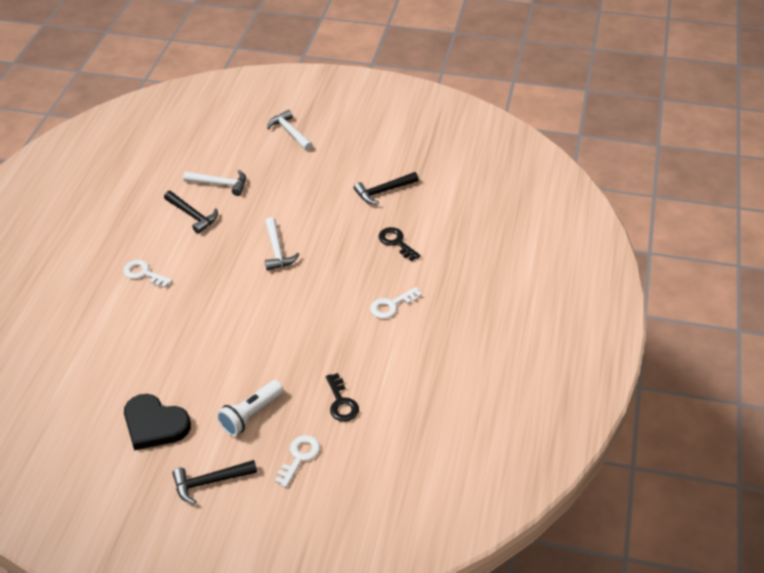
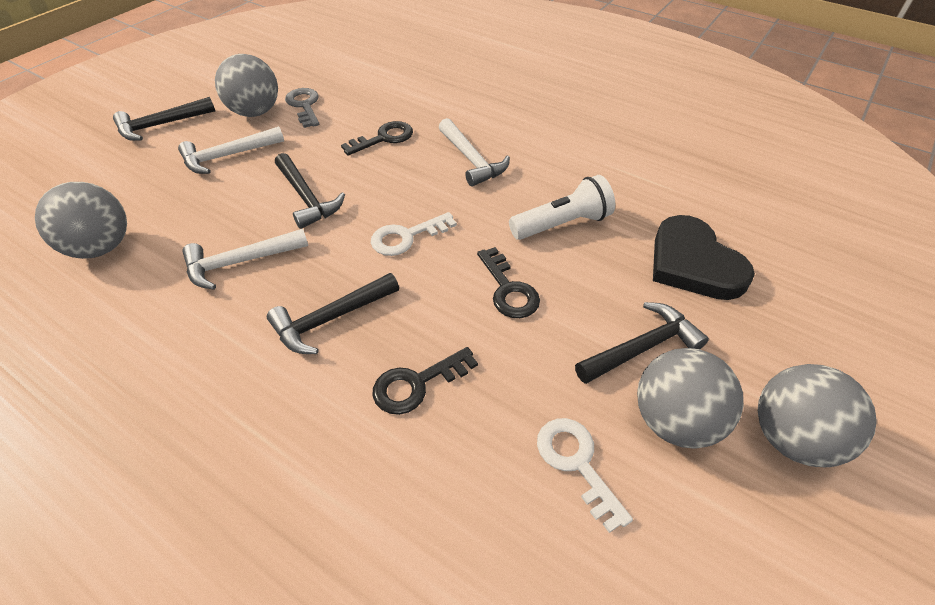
black hammer: 3 -> 4
black key: 2 -> 3
grey ball: 0 -> 4
grey key: 0 -> 1
white key: 3 -> 2

